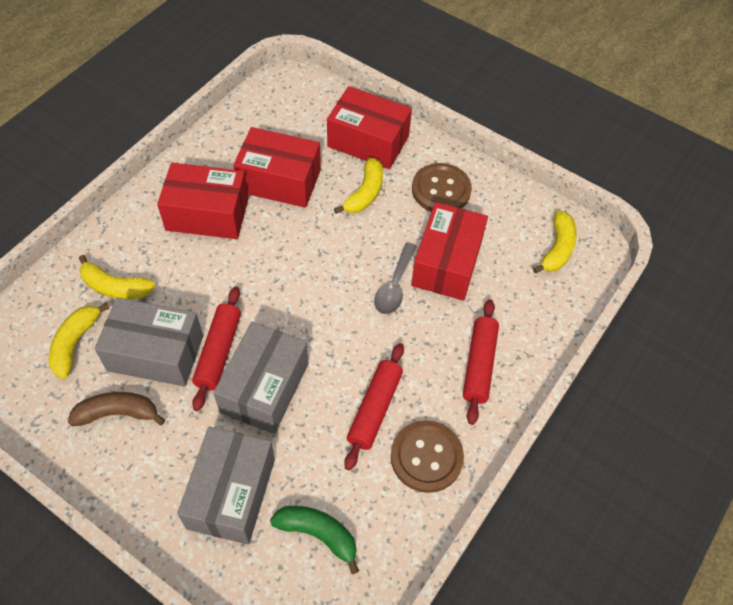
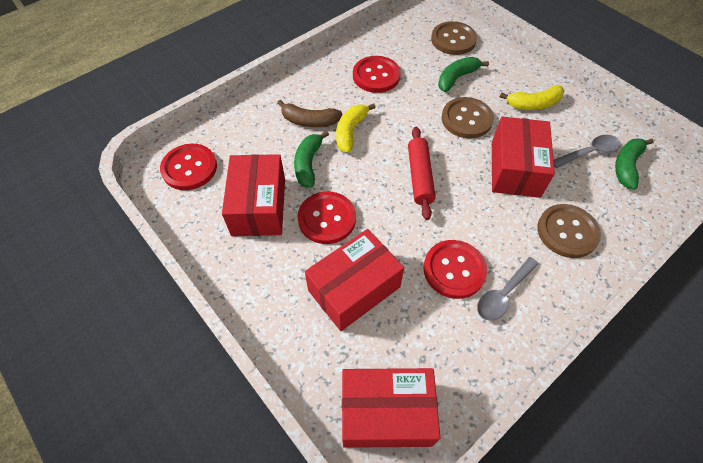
brown button: 2 -> 3
green banana: 1 -> 3
grey box: 3 -> 0
grey spoon: 1 -> 2
red button: 0 -> 4
red rolling pin: 3 -> 1
yellow banana: 4 -> 2

